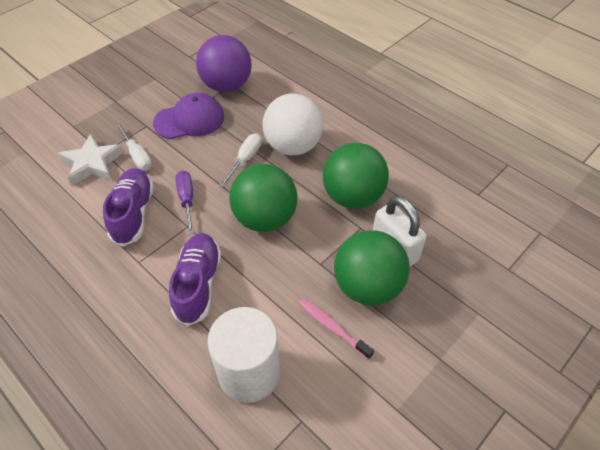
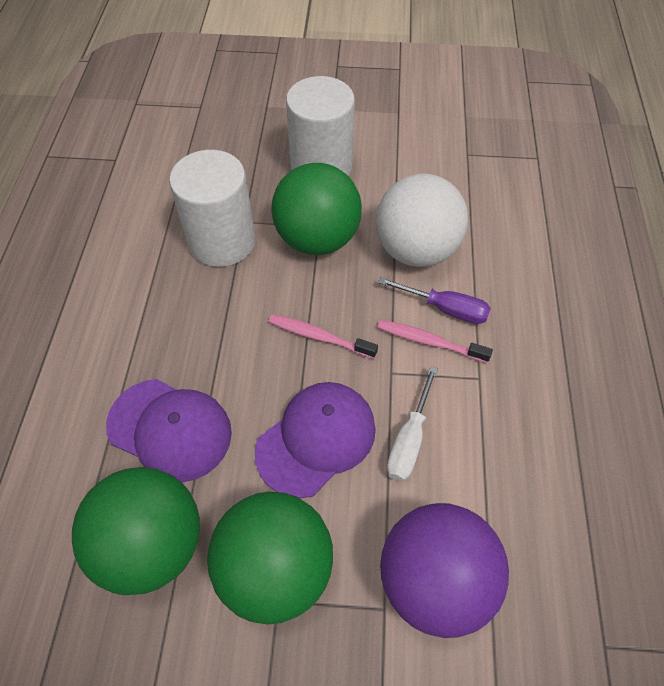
pink toothbrush: 1 -> 2
purple cap: 1 -> 2
purple shoe: 2 -> 0
white cylinder: 1 -> 2
white padlock: 1 -> 0
white screwdriver: 2 -> 1
white star: 1 -> 0

